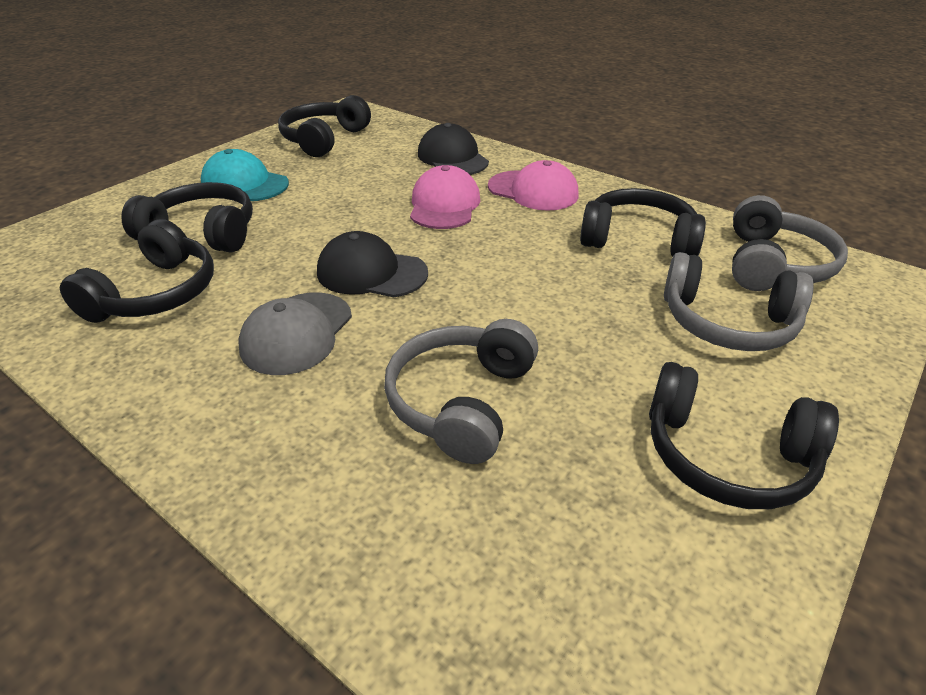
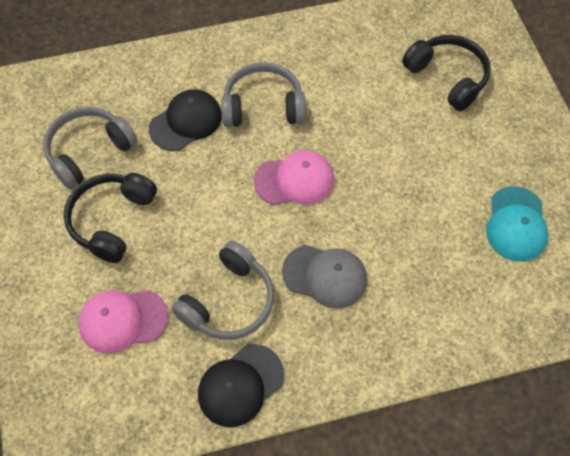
black headphones: 5 -> 2

